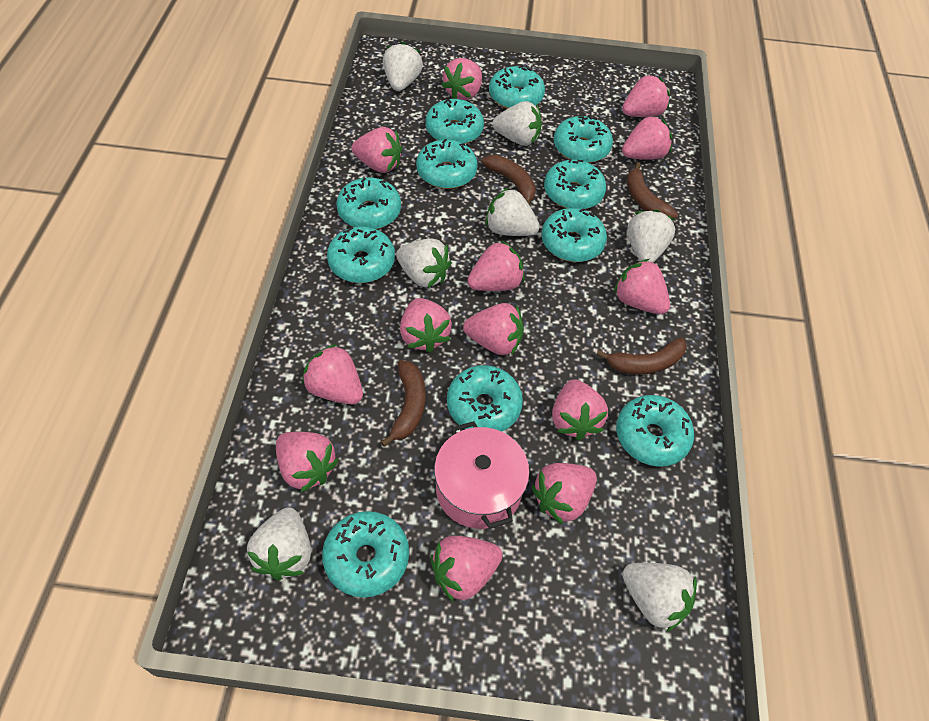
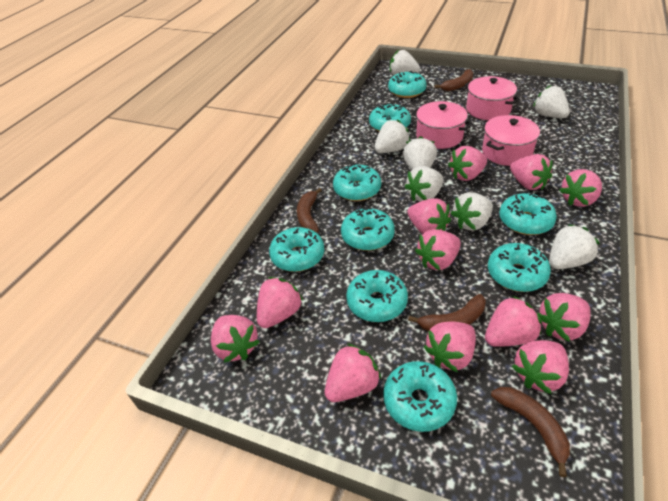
pink pot: 1 -> 3
pink strawberry: 13 -> 12
turquoise donut: 11 -> 9

